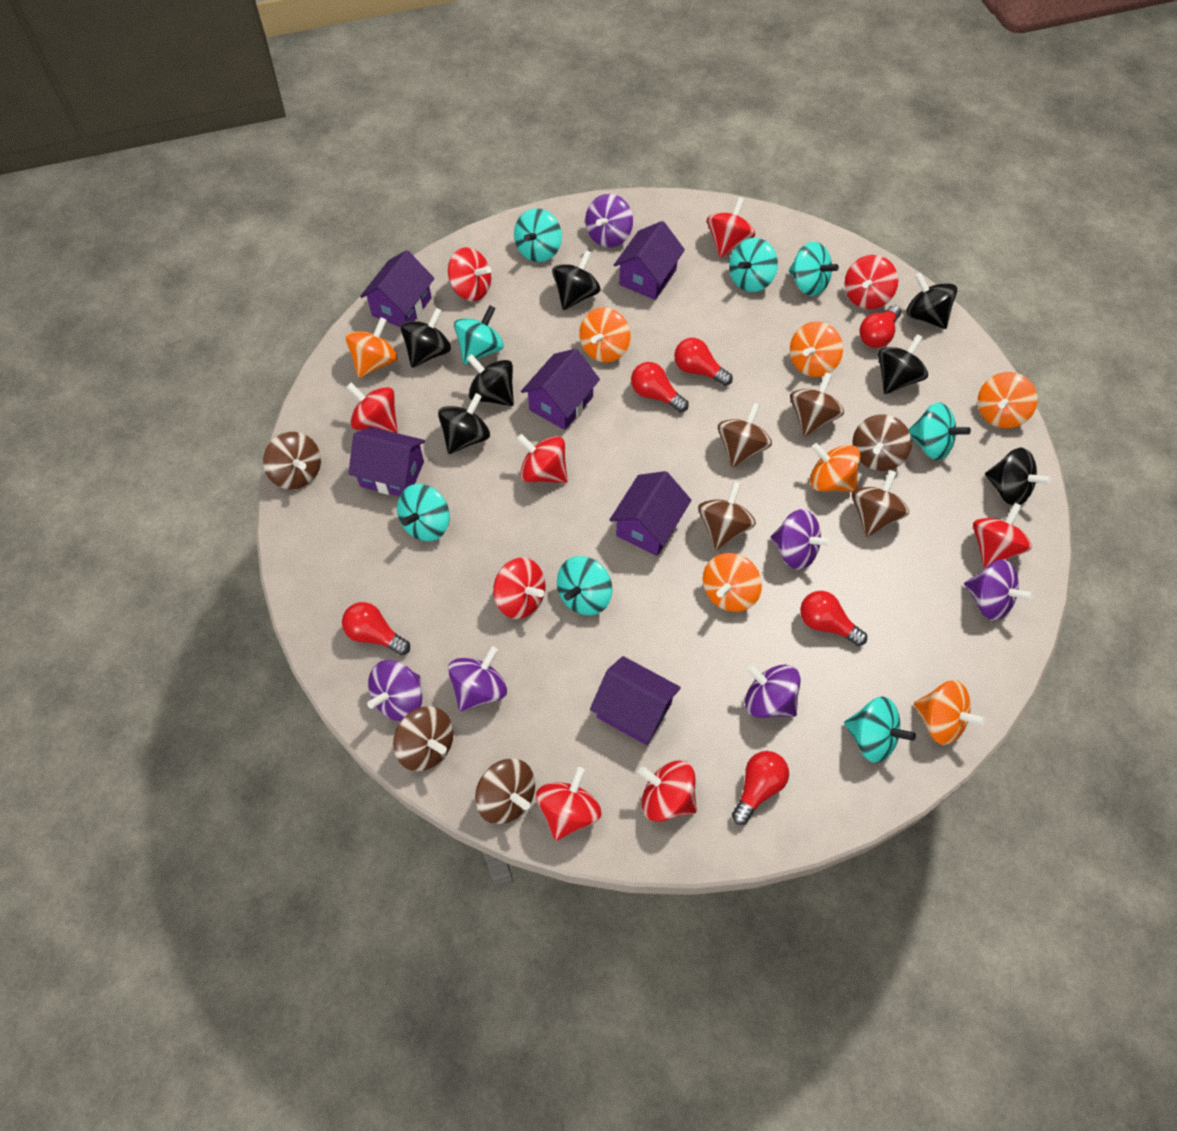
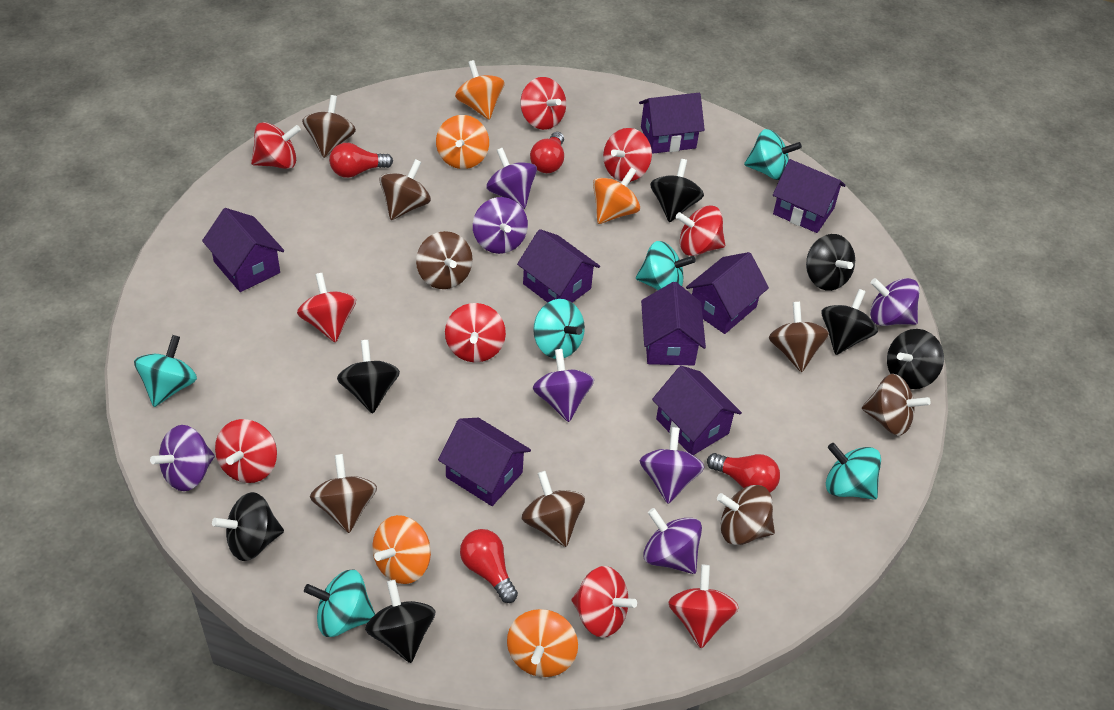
orange spinning top: 7 -> 5
purple house: 6 -> 8
purple spinning top: 6 -> 7
red light bulb: 6 -> 4
turquoise spinning top: 8 -> 6

